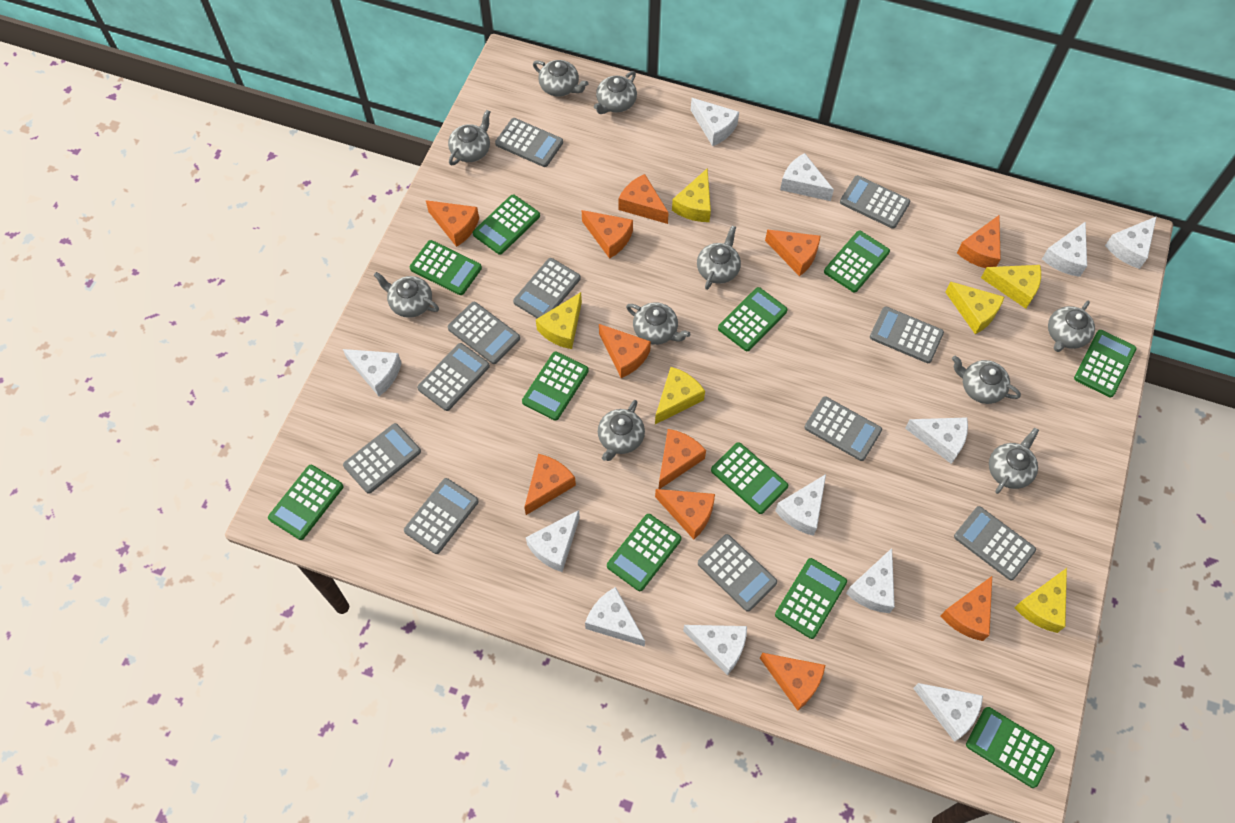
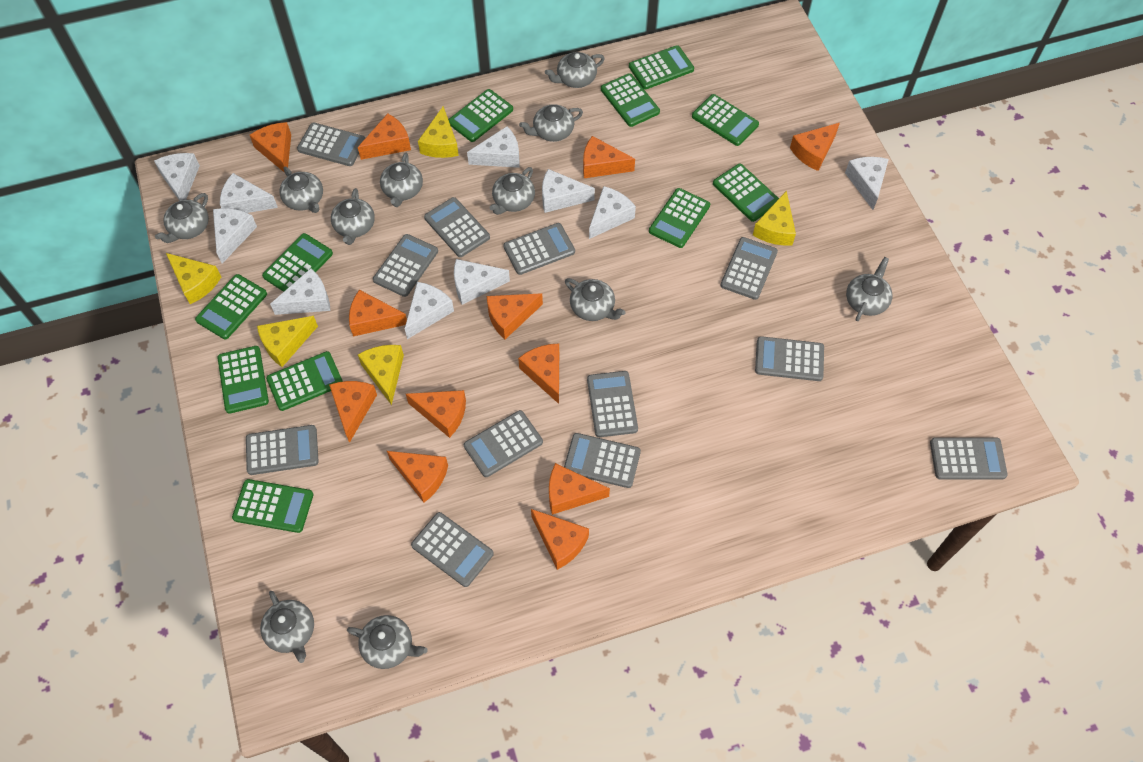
grey calculator: 11 -> 12
grey teapot: 10 -> 11
orange cheese: 11 -> 12
white cheese: 12 -> 10
yellow cheese: 6 -> 5

